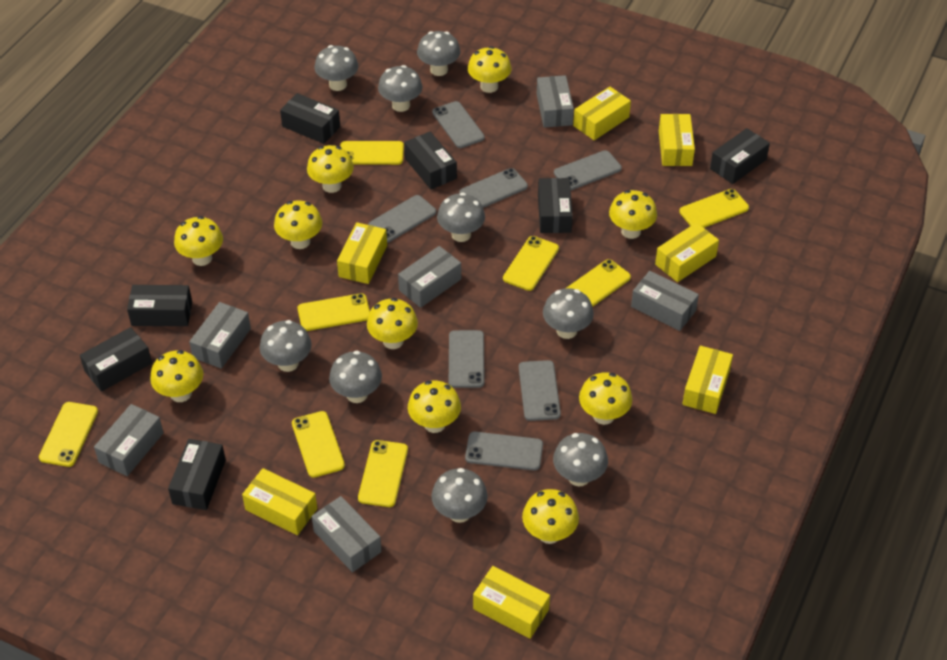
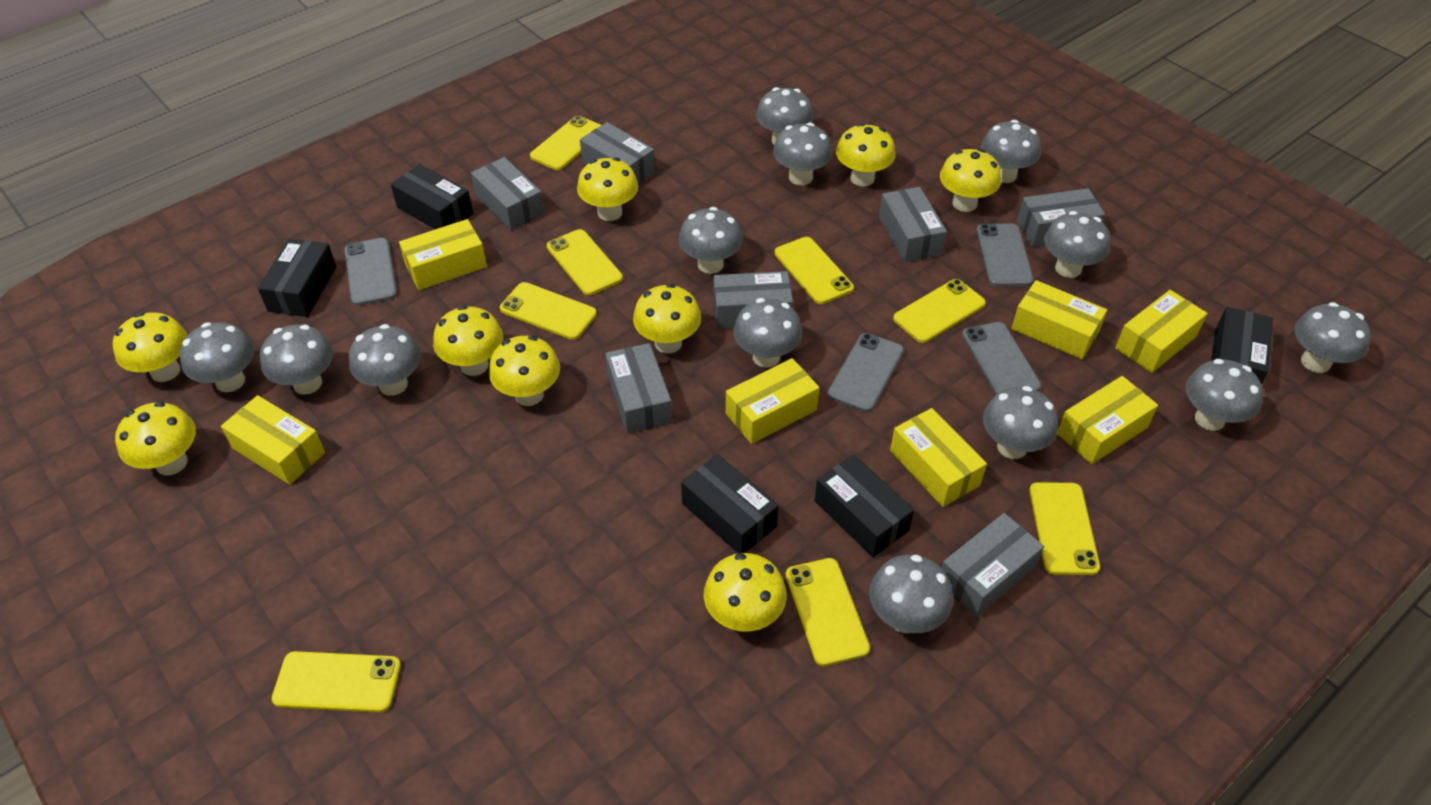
black box: 7 -> 5
grey box: 6 -> 7
grey mushroom: 9 -> 13
grey phone: 7 -> 4
yellow mushroom: 10 -> 9

